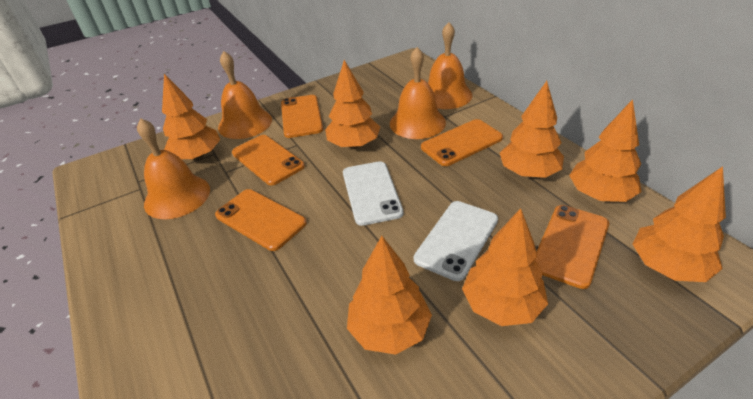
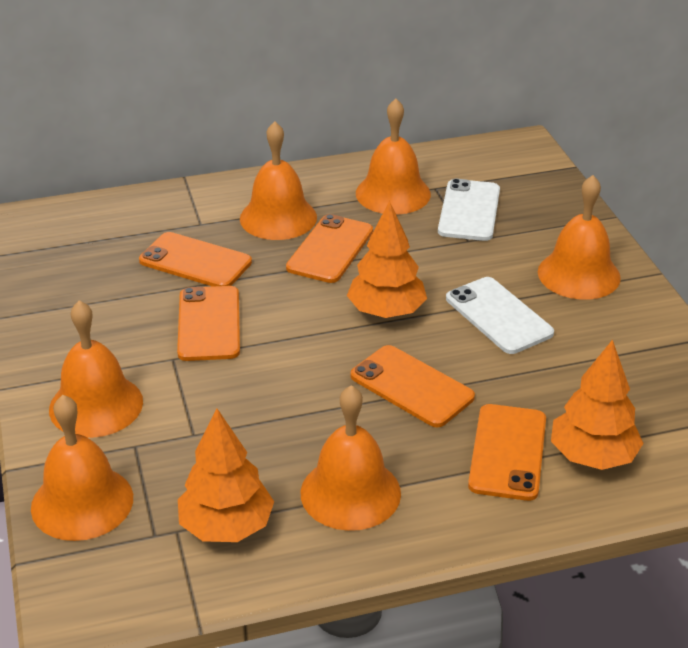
orange bell: 4 -> 6
orange tree: 7 -> 3

